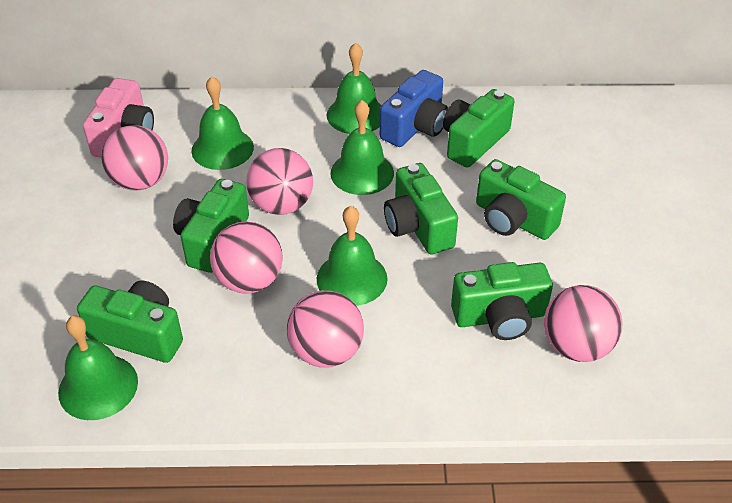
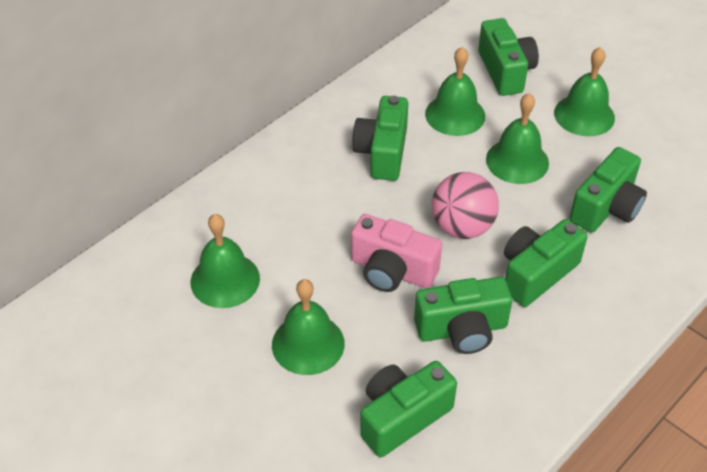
blue camera: 1 -> 0
pink ball: 5 -> 1

